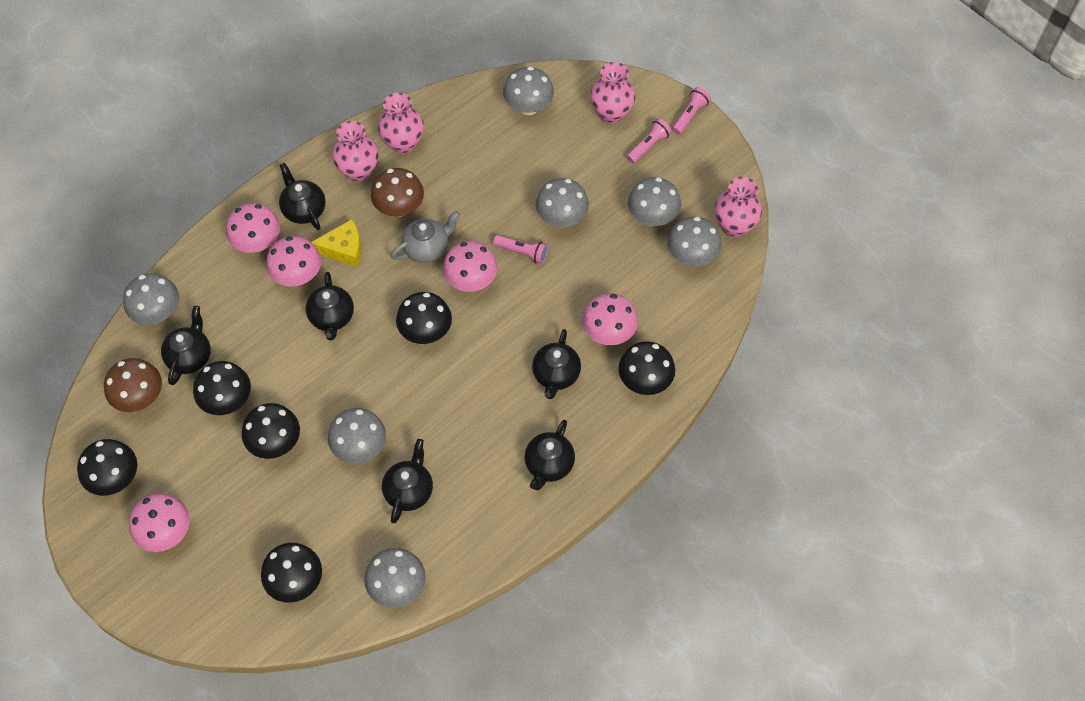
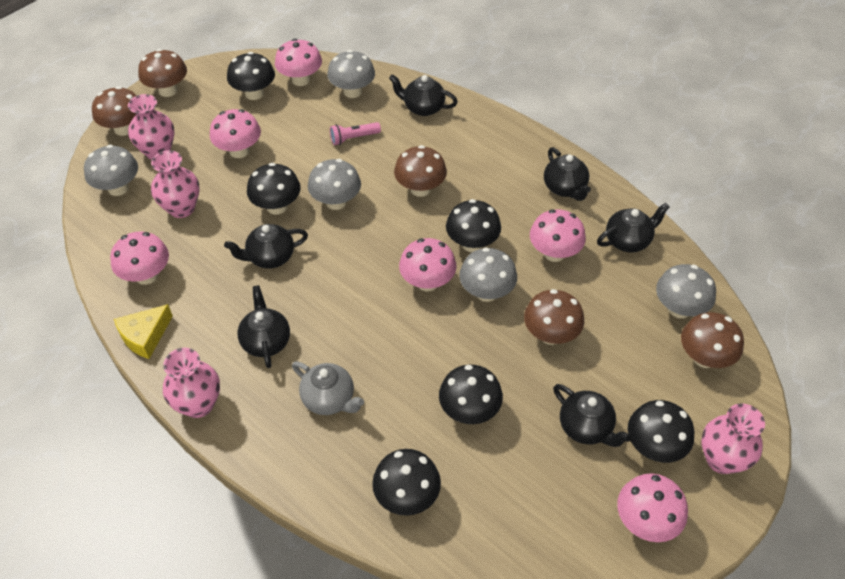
brown mushroom: 2 -> 5
grey mushroom: 7 -> 5
pink flashlight: 3 -> 1
pink mushroom: 5 -> 6

